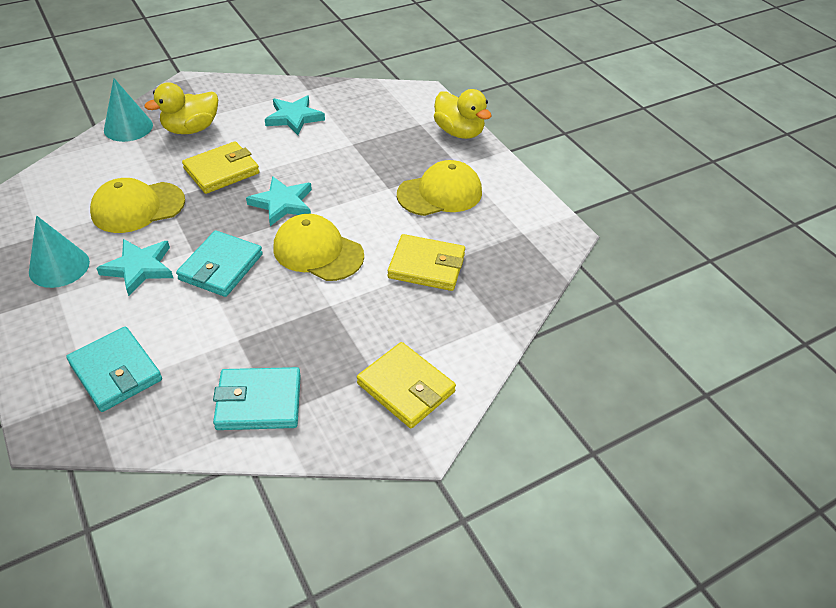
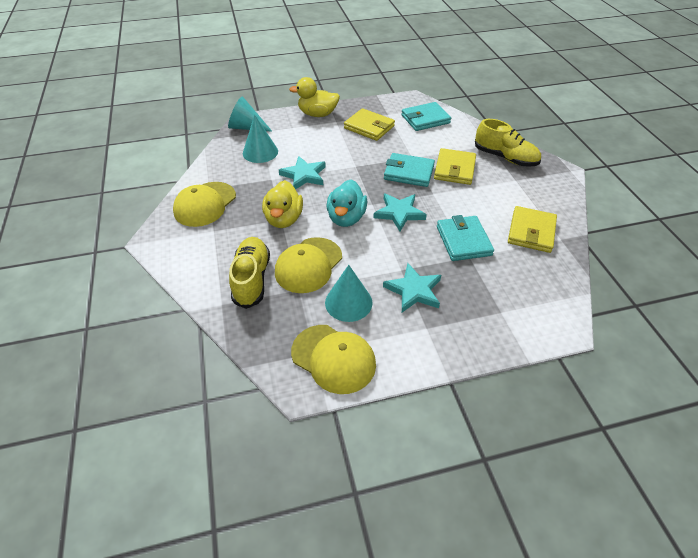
turquoise cone: 2 -> 3
turquoise duck: 0 -> 1
yellow shoe: 0 -> 2

